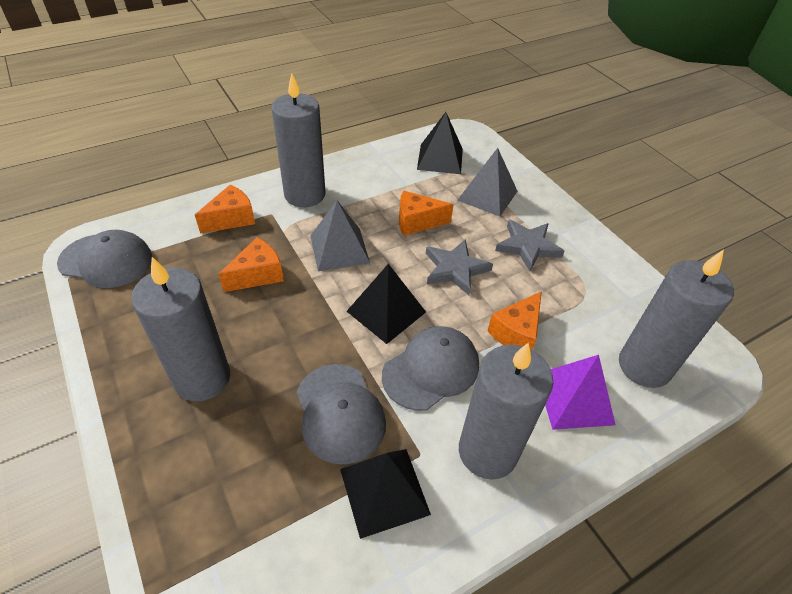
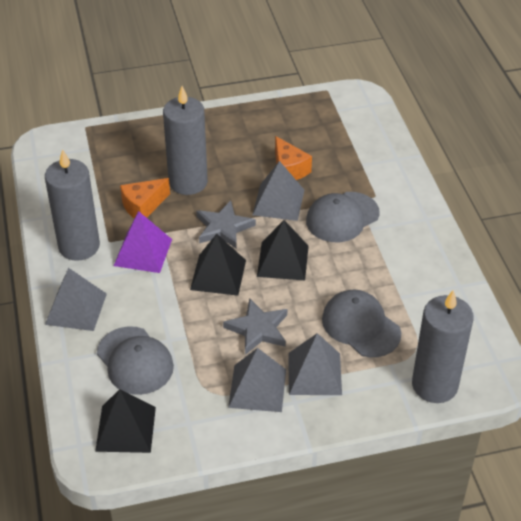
grey candle: 4 -> 3
grey pyramid: 2 -> 4
orange cheese: 4 -> 2

